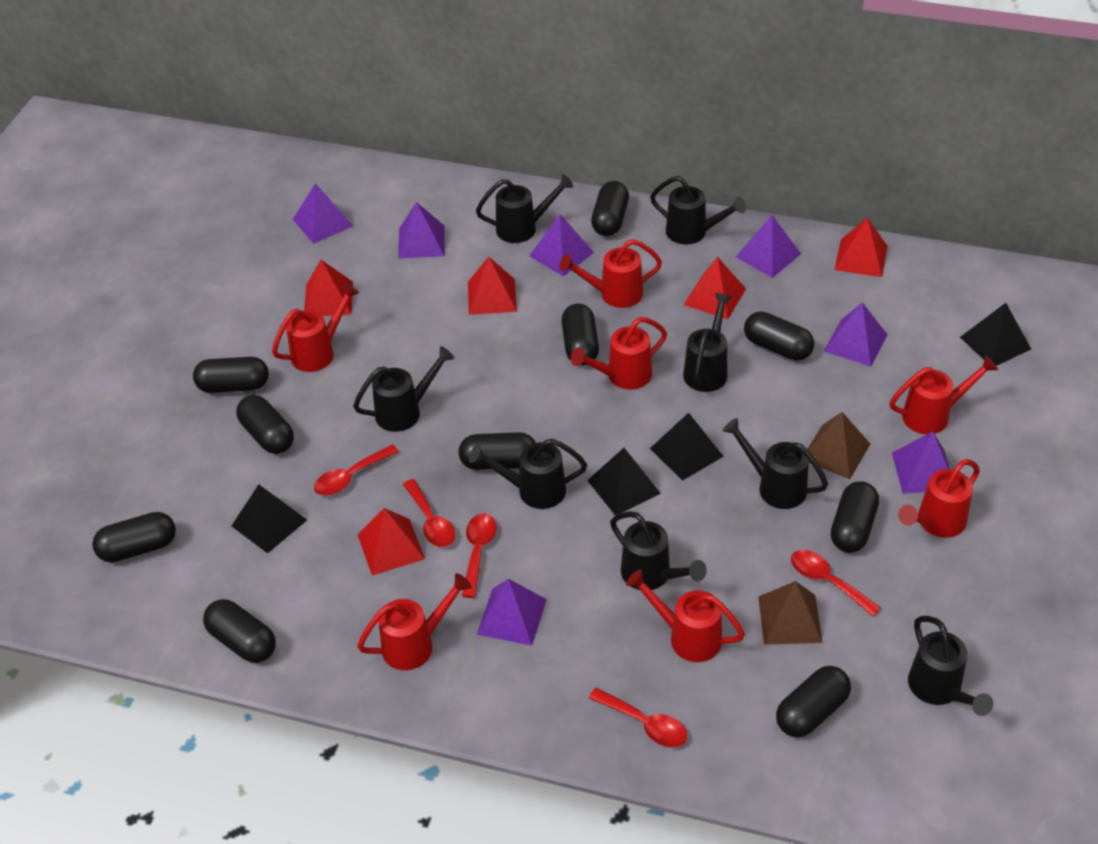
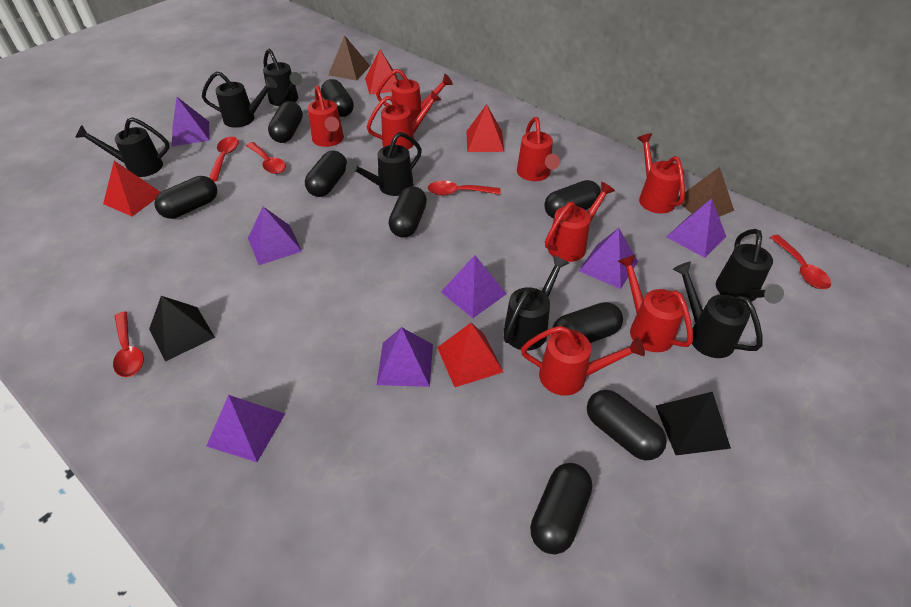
black capsule: 10 -> 9
black pyramid: 4 -> 2
black watering can: 8 -> 7
red pyramid: 5 -> 4
red watering can: 7 -> 8

